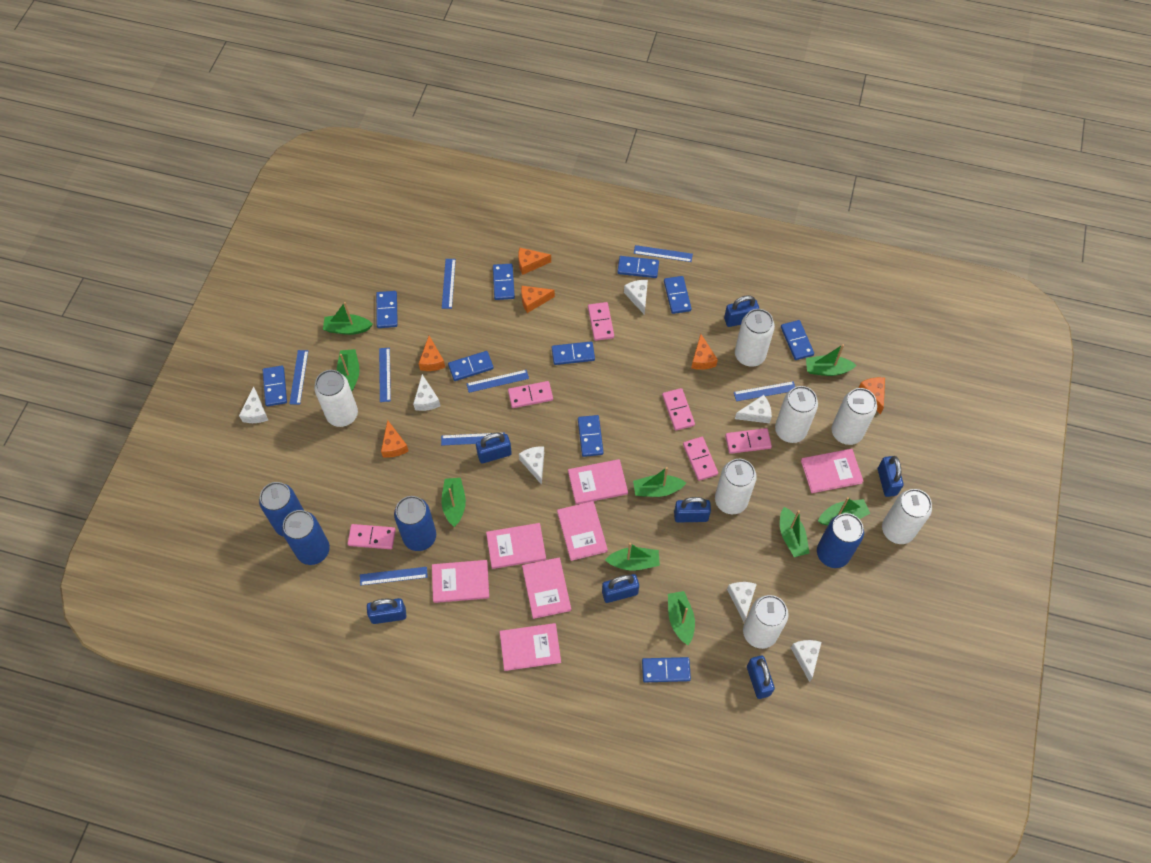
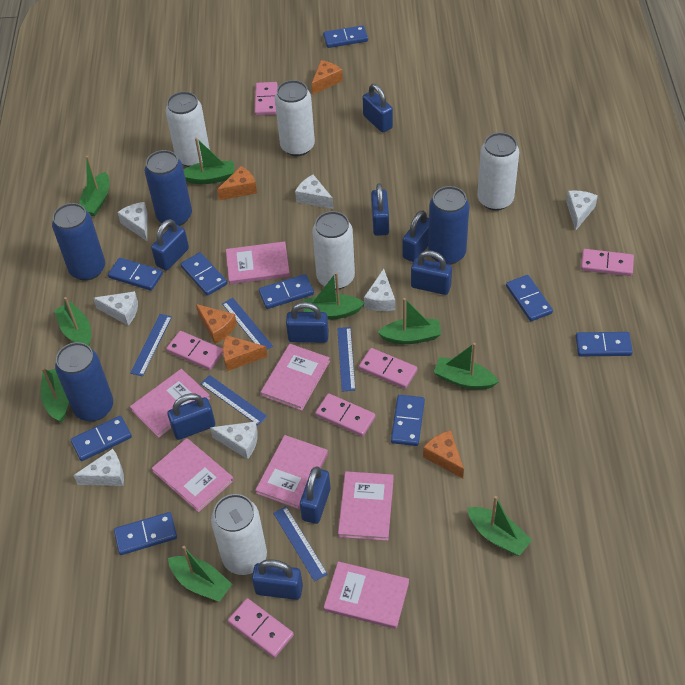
blue domino: 10 -> 9
blue padlock: 7 -> 9
blue ruler: 8 -> 5
orange cheese: 6 -> 5
white can: 7 -> 5

